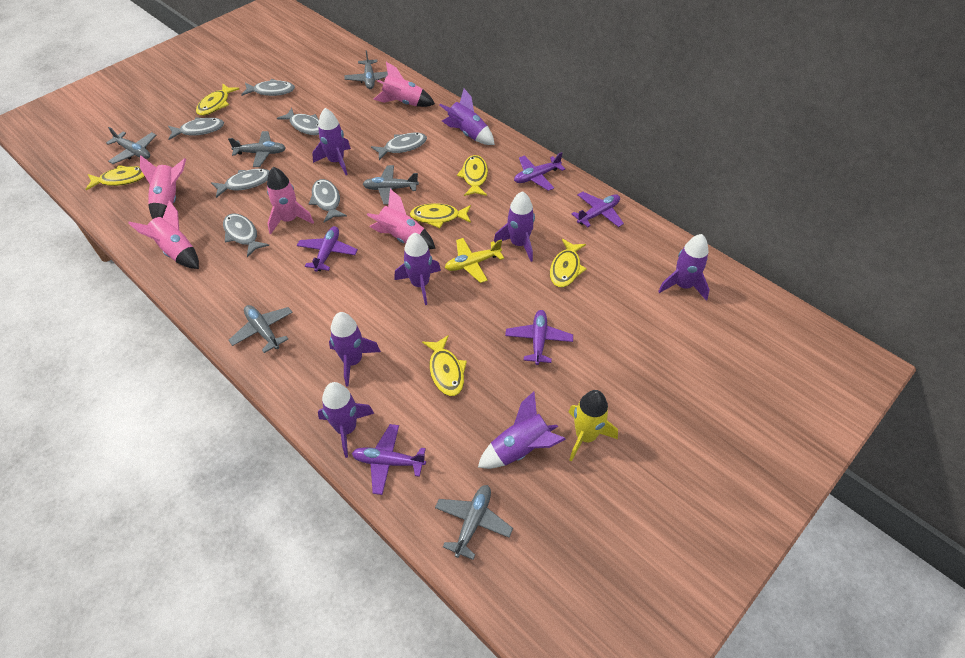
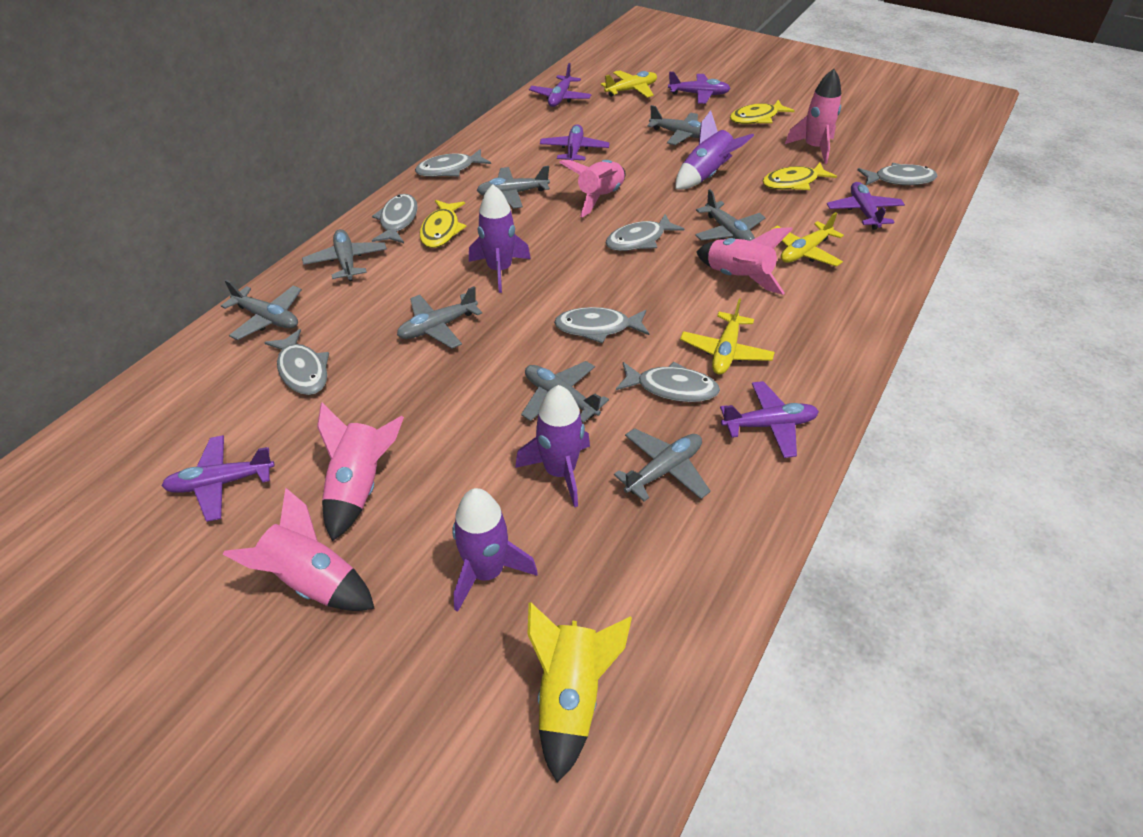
grey plane: 6 -> 8
purple plane: 5 -> 6
purple rocket: 8 -> 4
yellow fish: 6 -> 3
yellow plane: 1 -> 3

